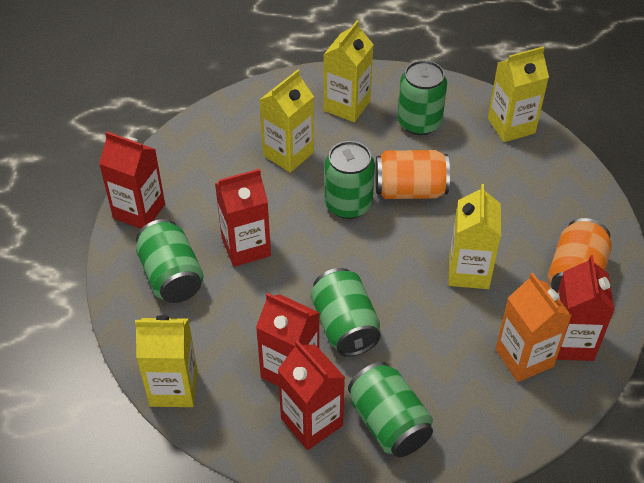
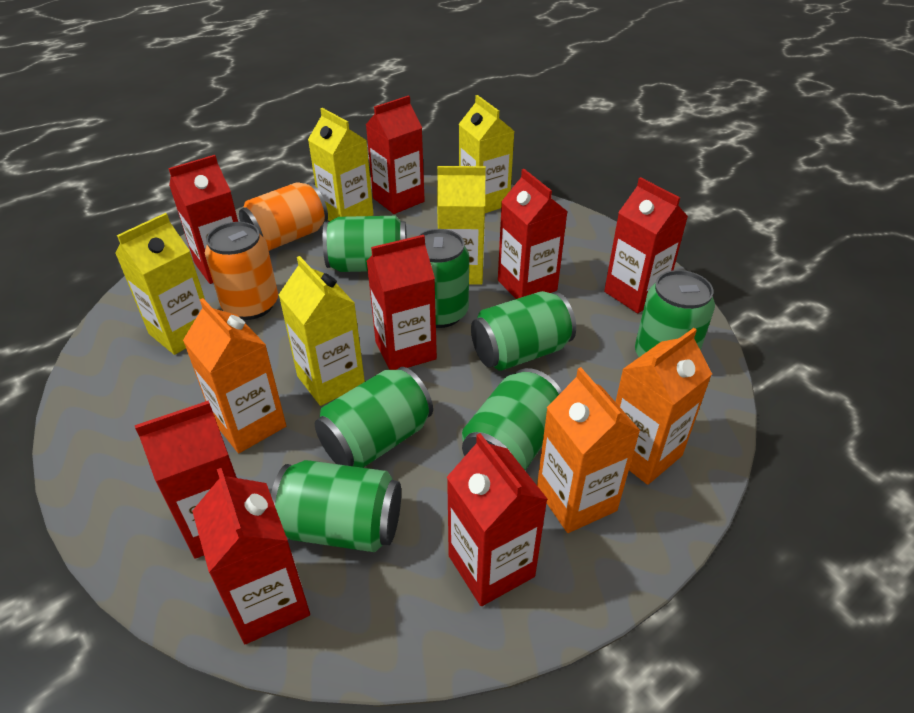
green can: 5 -> 7
orange carton: 1 -> 3
red carton: 5 -> 8

